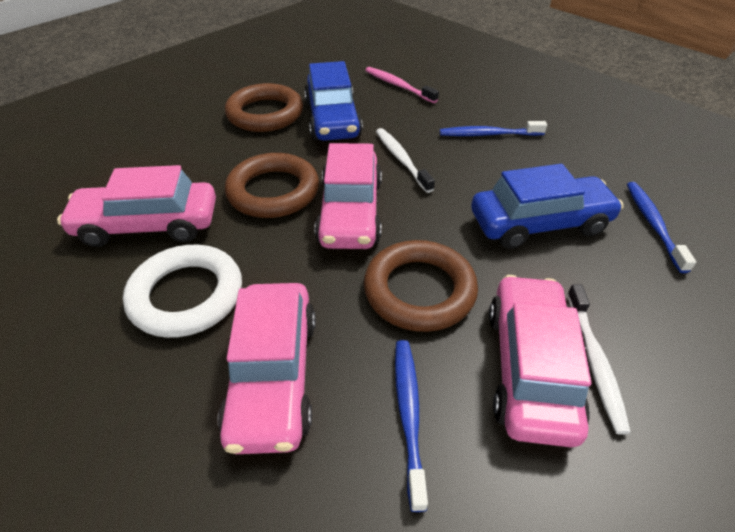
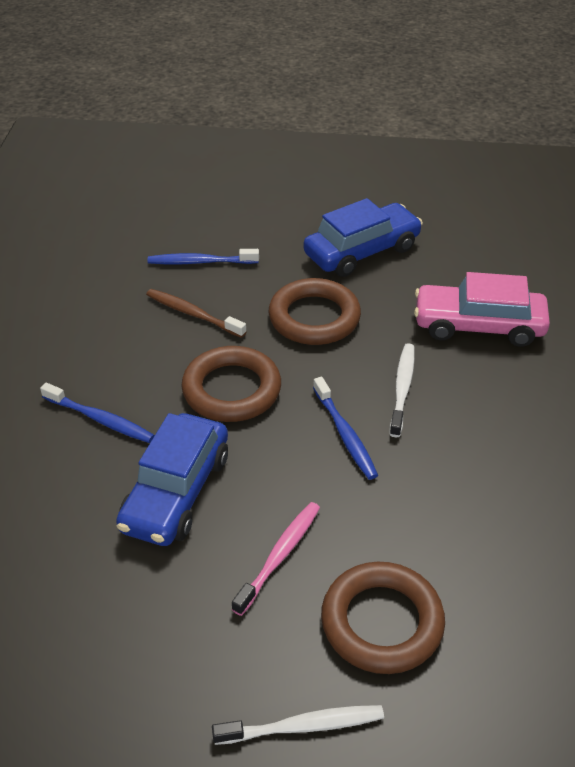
brown toothbrush: 0 -> 1
pink car: 4 -> 1
white ring: 1 -> 0

